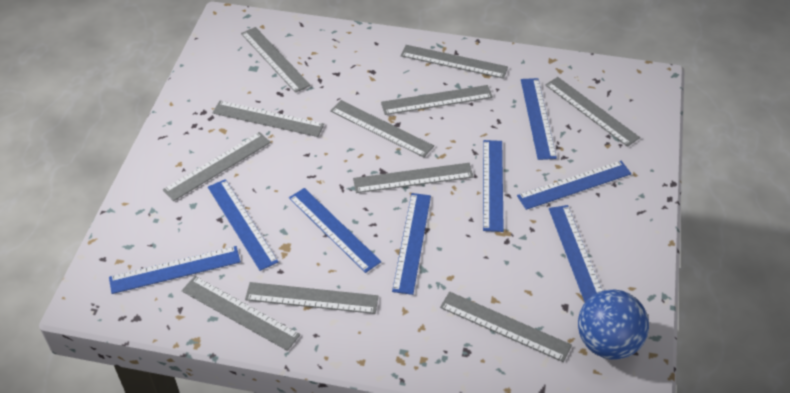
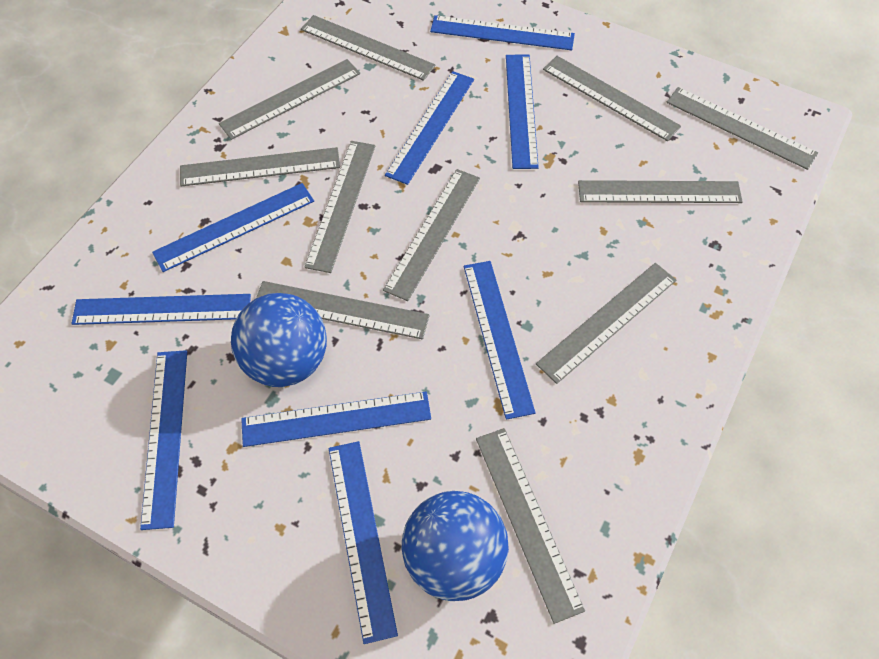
blue ball: 1 -> 2
blue ruler: 8 -> 9

